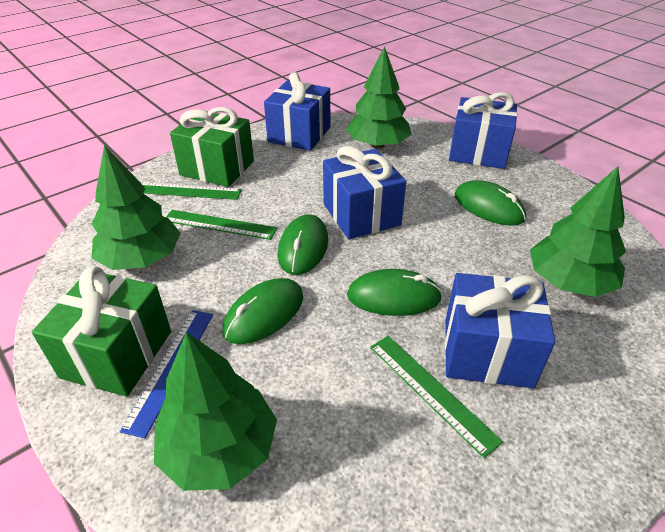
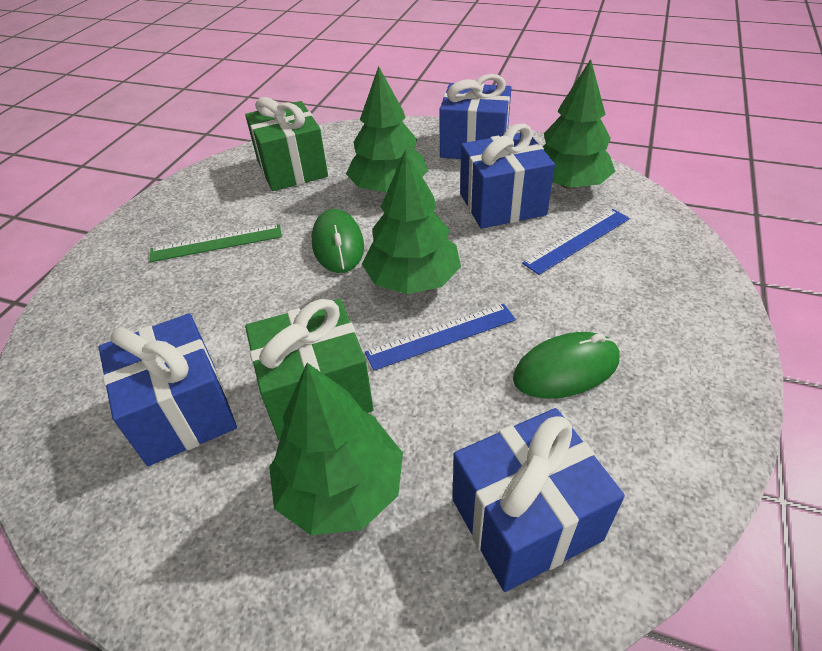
blue ruler: 1 -> 2
green mouse: 4 -> 2
green ruler: 3 -> 1

